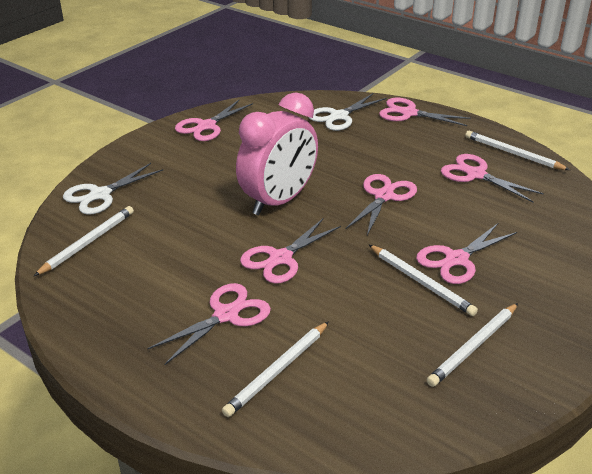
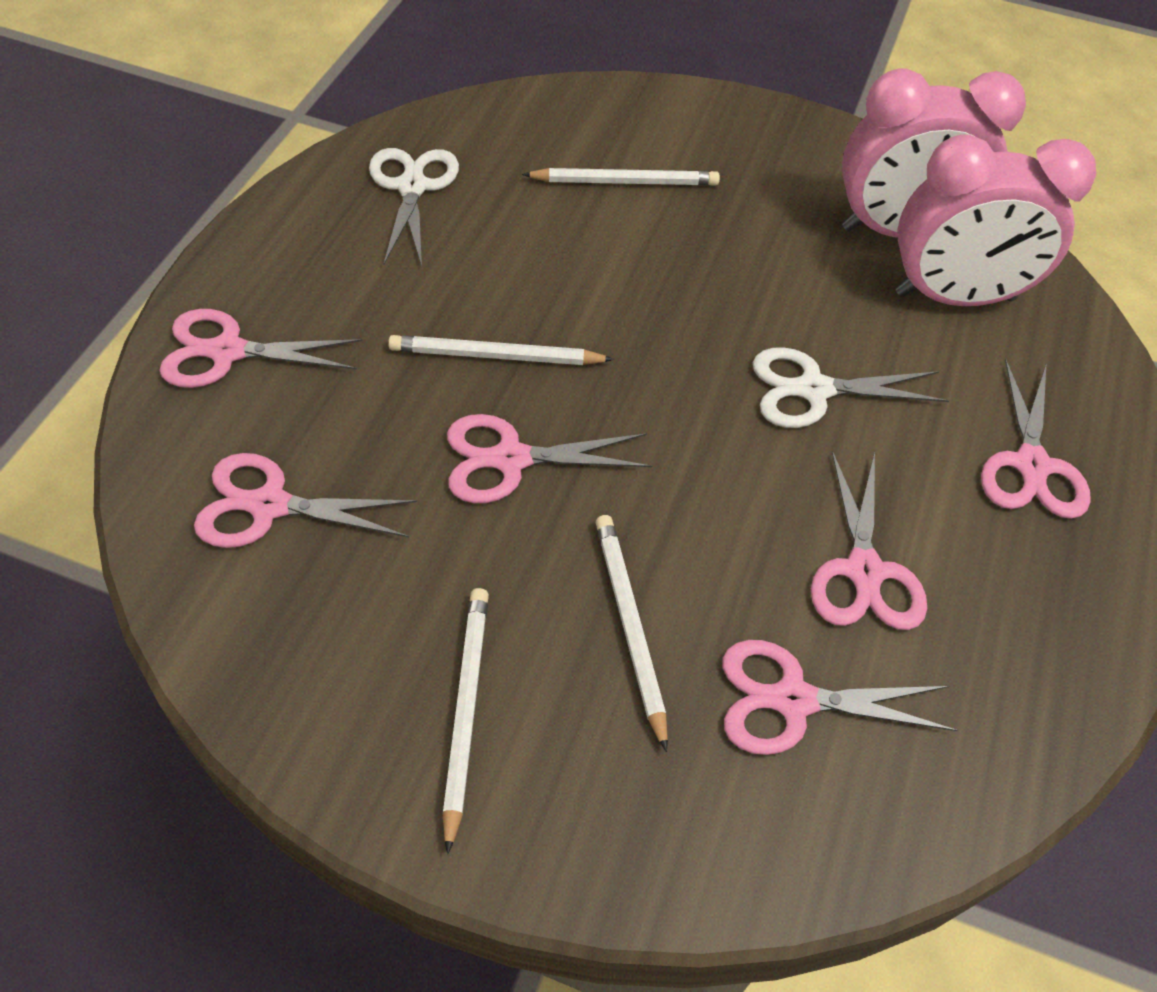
pink clock: 1 -> 2
pink scissors: 7 -> 6
white pencil: 5 -> 4

